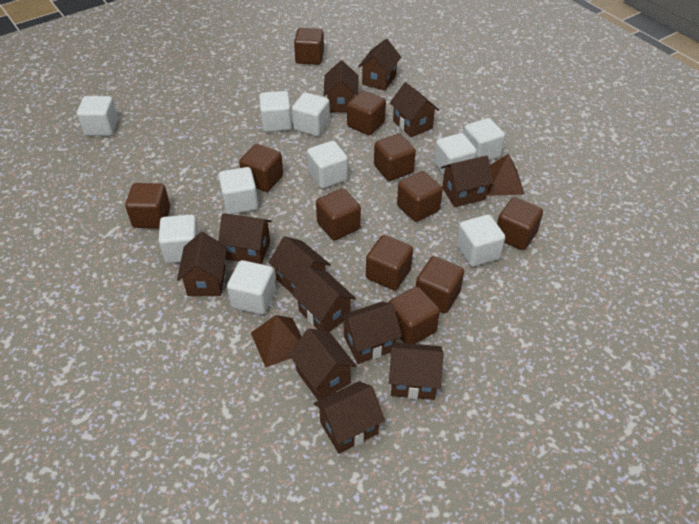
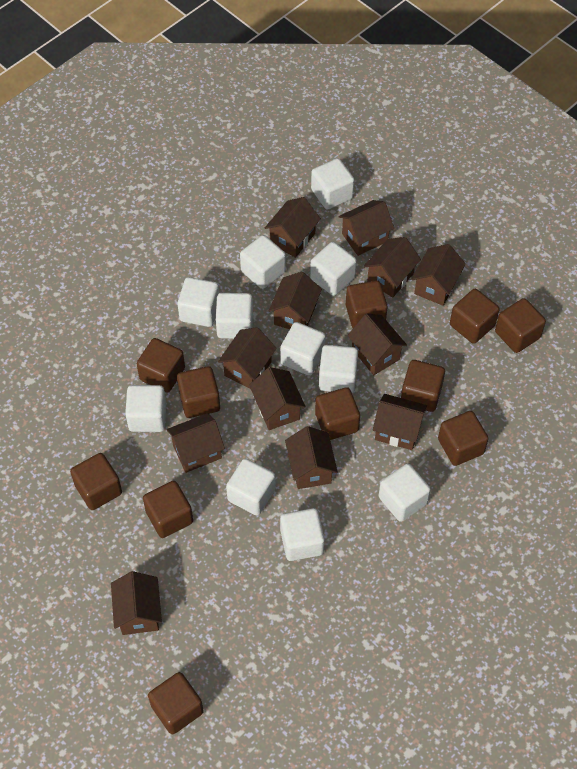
brown pyramid: 2 -> 0
white cube: 10 -> 11

